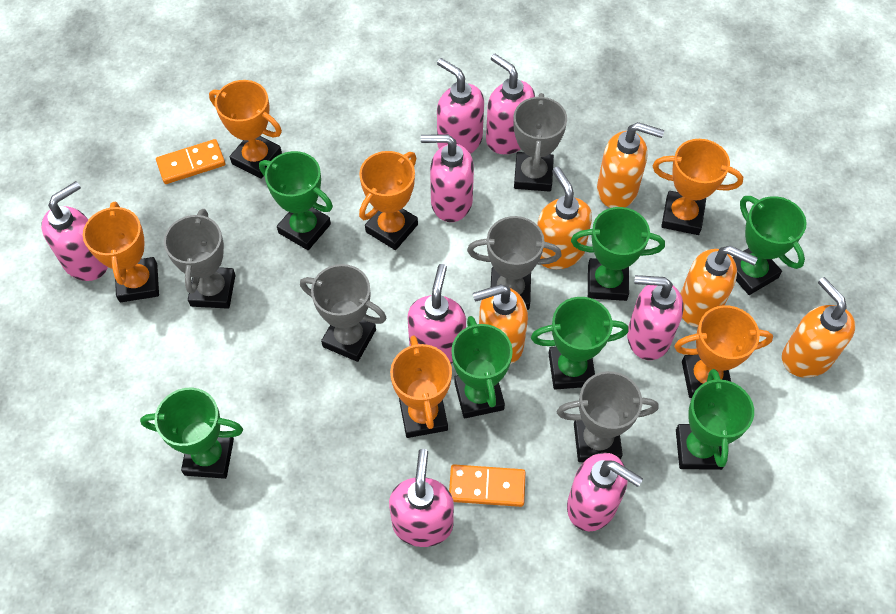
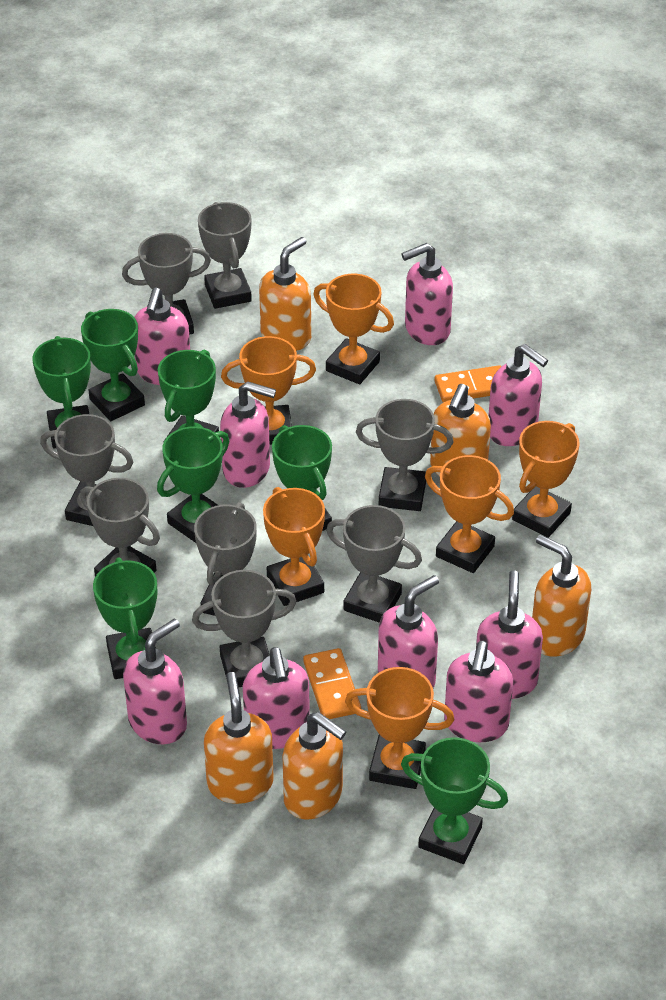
grey trophy: 5 -> 8
pink soap dispenser: 8 -> 9

